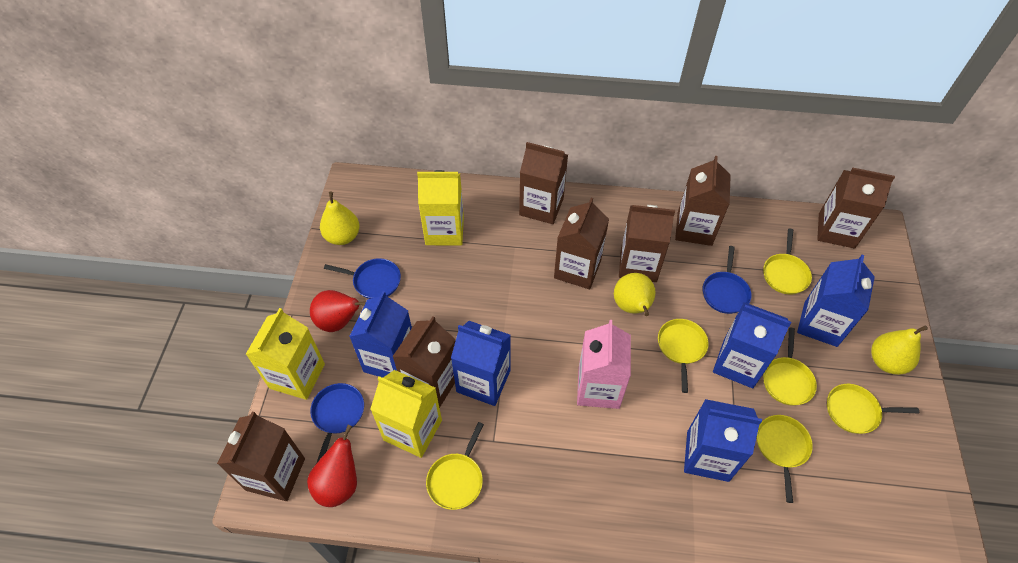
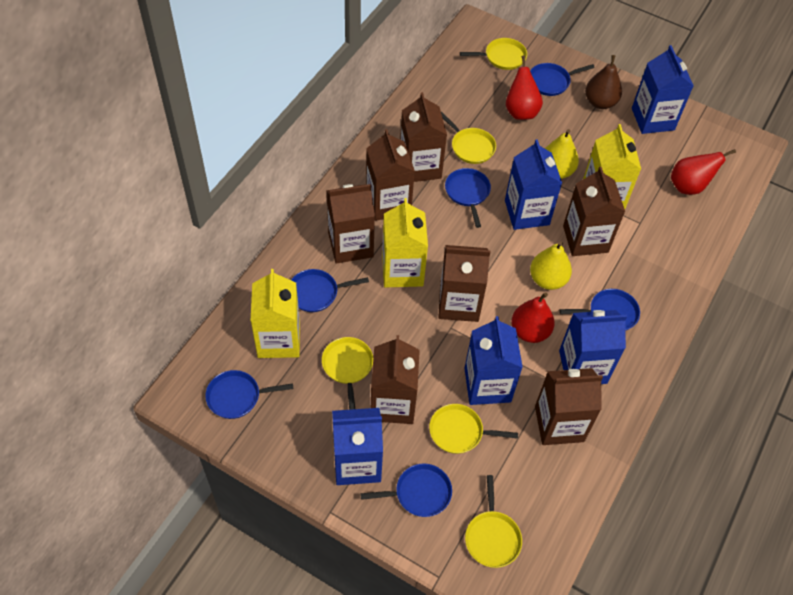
blue pan: 3 -> 6
brown pear: 0 -> 1
pink carton: 1 -> 0
red pear: 2 -> 3
yellow pan: 6 -> 5
yellow pear: 3 -> 2

